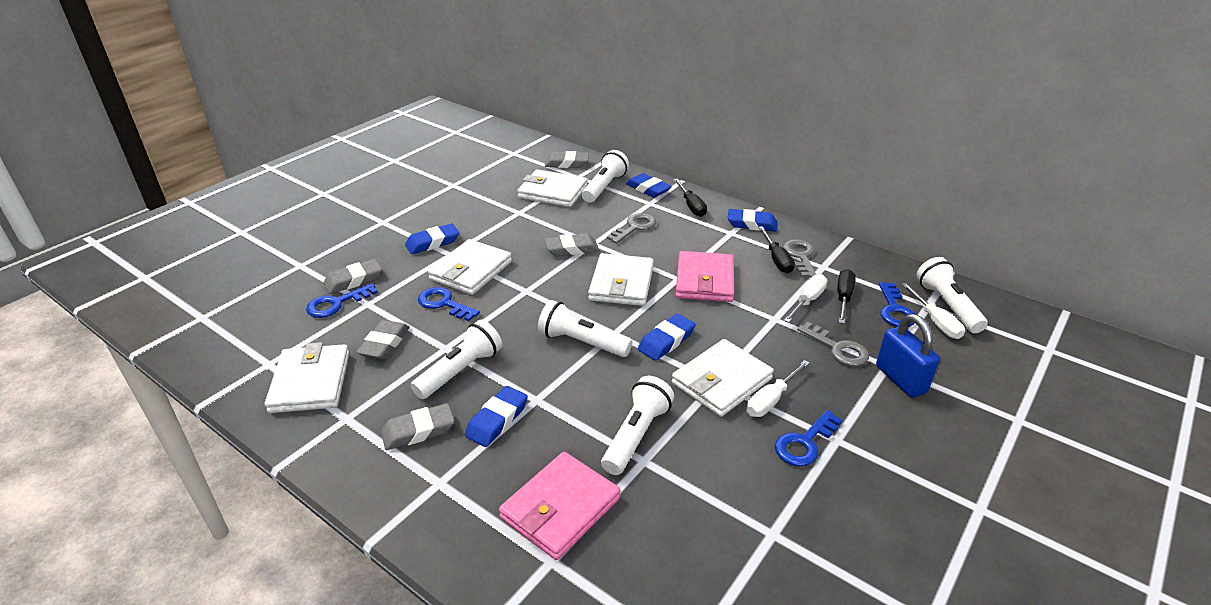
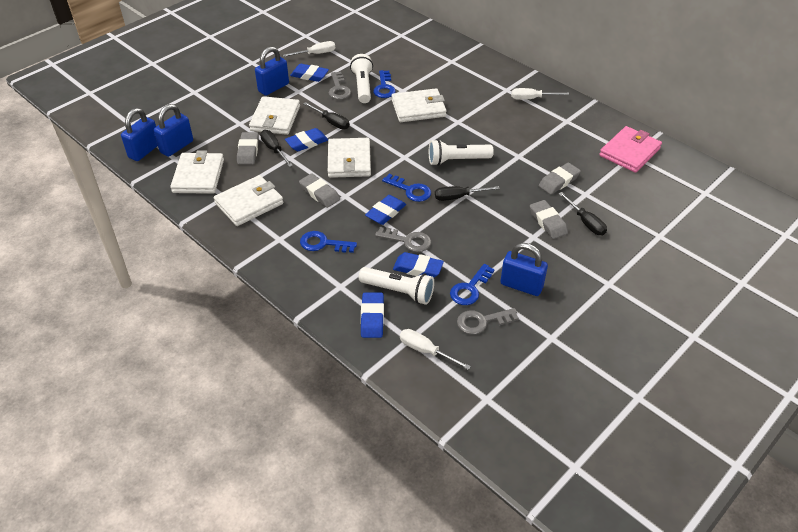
black screwdriver: 3 -> 4
blue padlock: 1 -> 4
grey eraser: 5 -> 4
pink wallet: 2 -> 1
white flashlight: 5 -> 3

